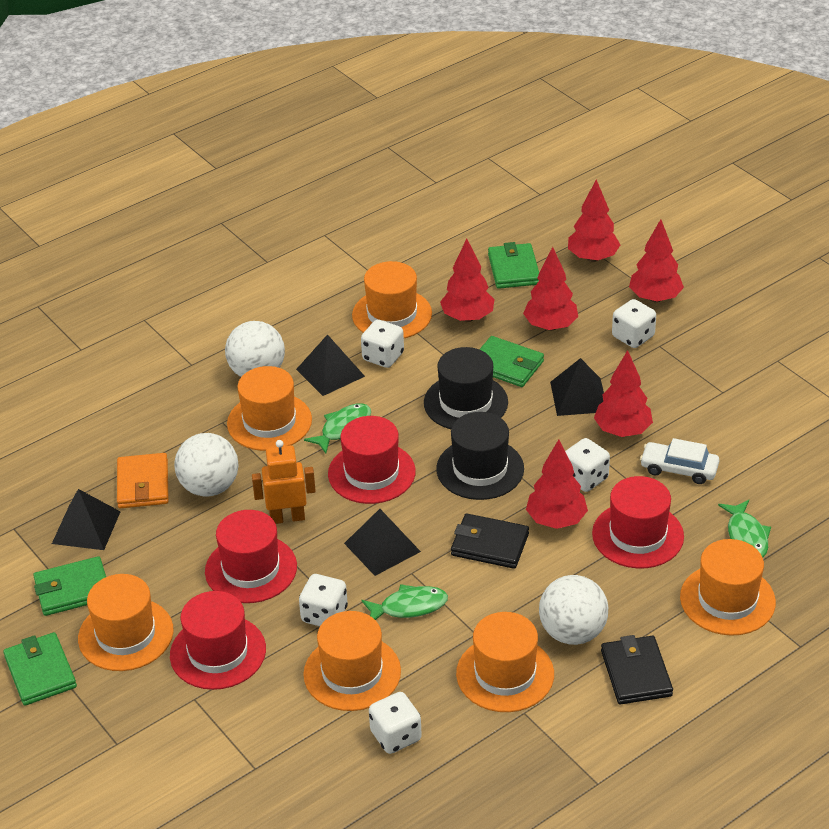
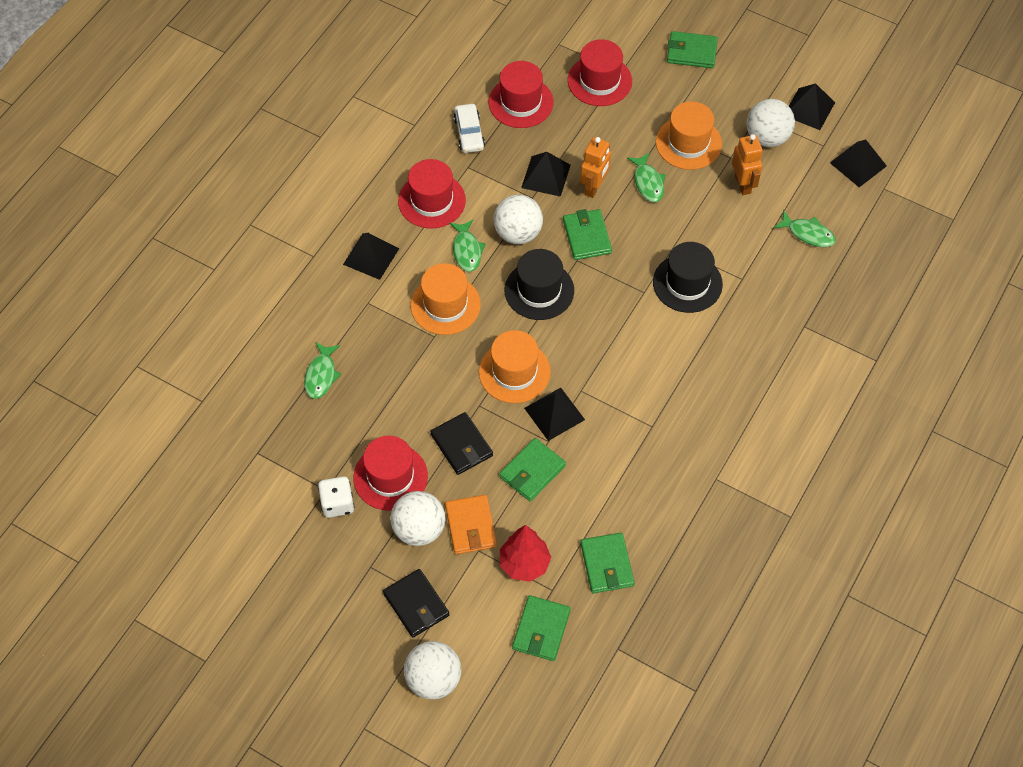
black pyramid: 4 -> 5
green fish: 3 -> 4
green wallet: 4 -> 5
orange hat: 6 -> 3
orange robot: 1 -> 2
red tree: 6 -> 1
white ball: 3 -> 4
white dice: 5 -> 1

